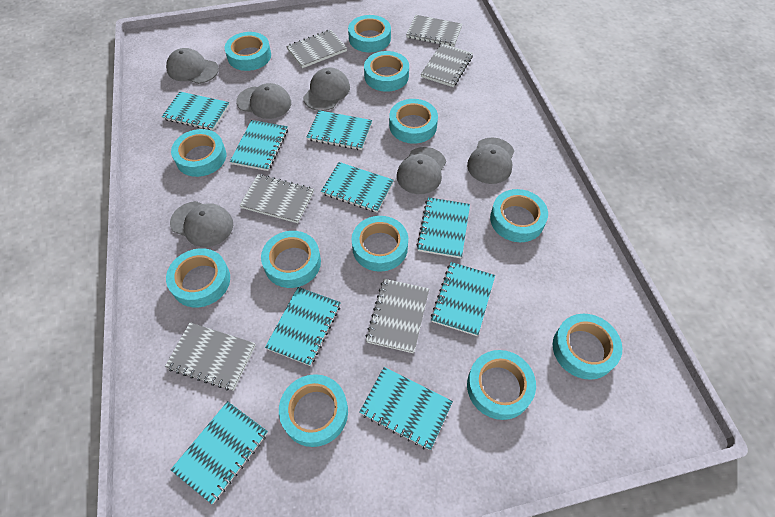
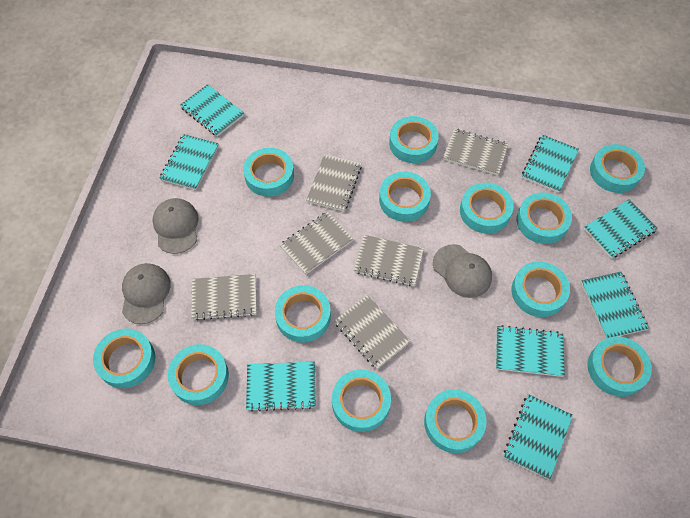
grey cap: 6 -> 3
turquoise notebook: 9 -> 8
turquoise tape: 12 -> 13

